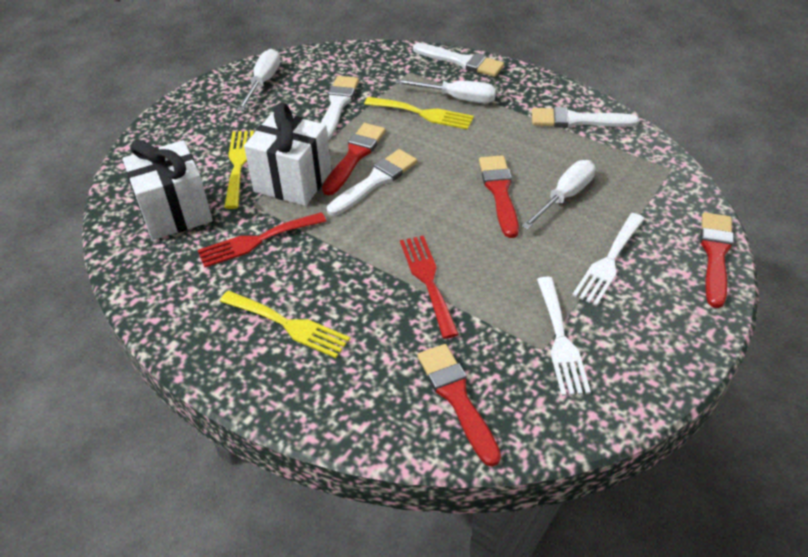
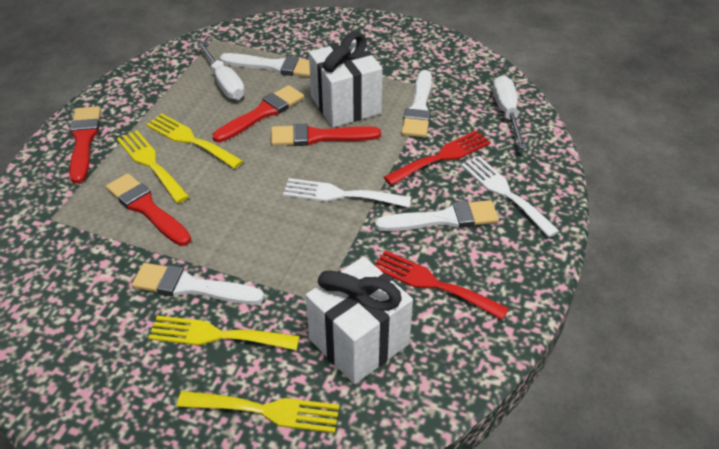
white screwdriver: 3 -> 2
yellow fork: 3 -> 4

